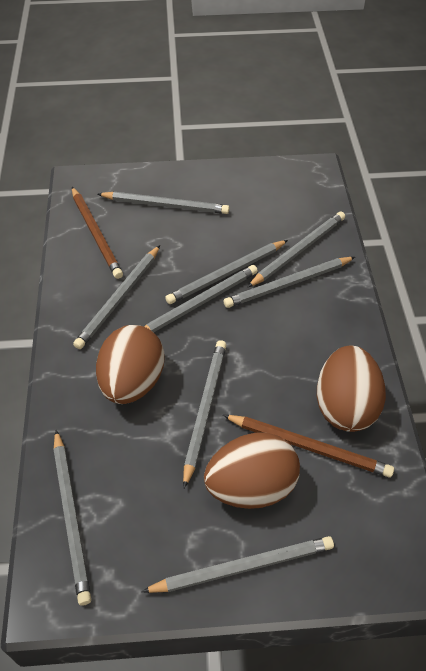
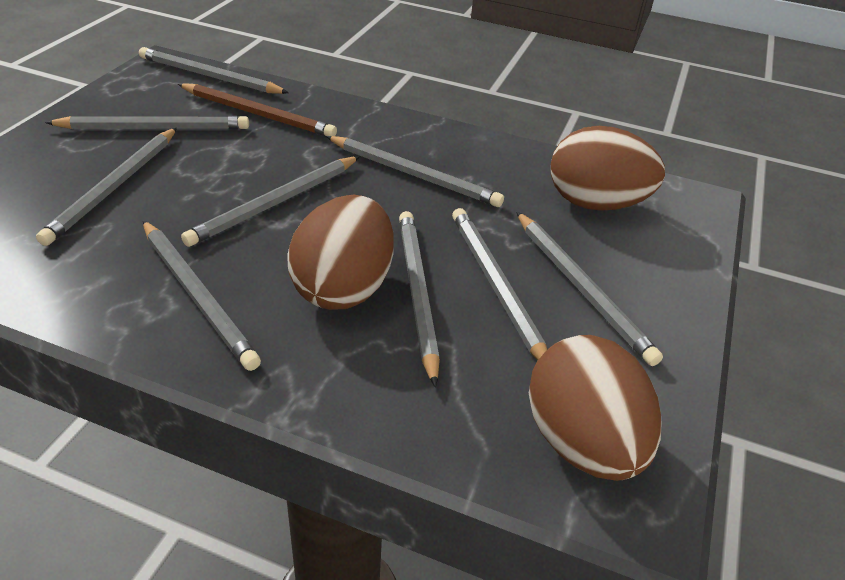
brown pencil: 2 -> 1

